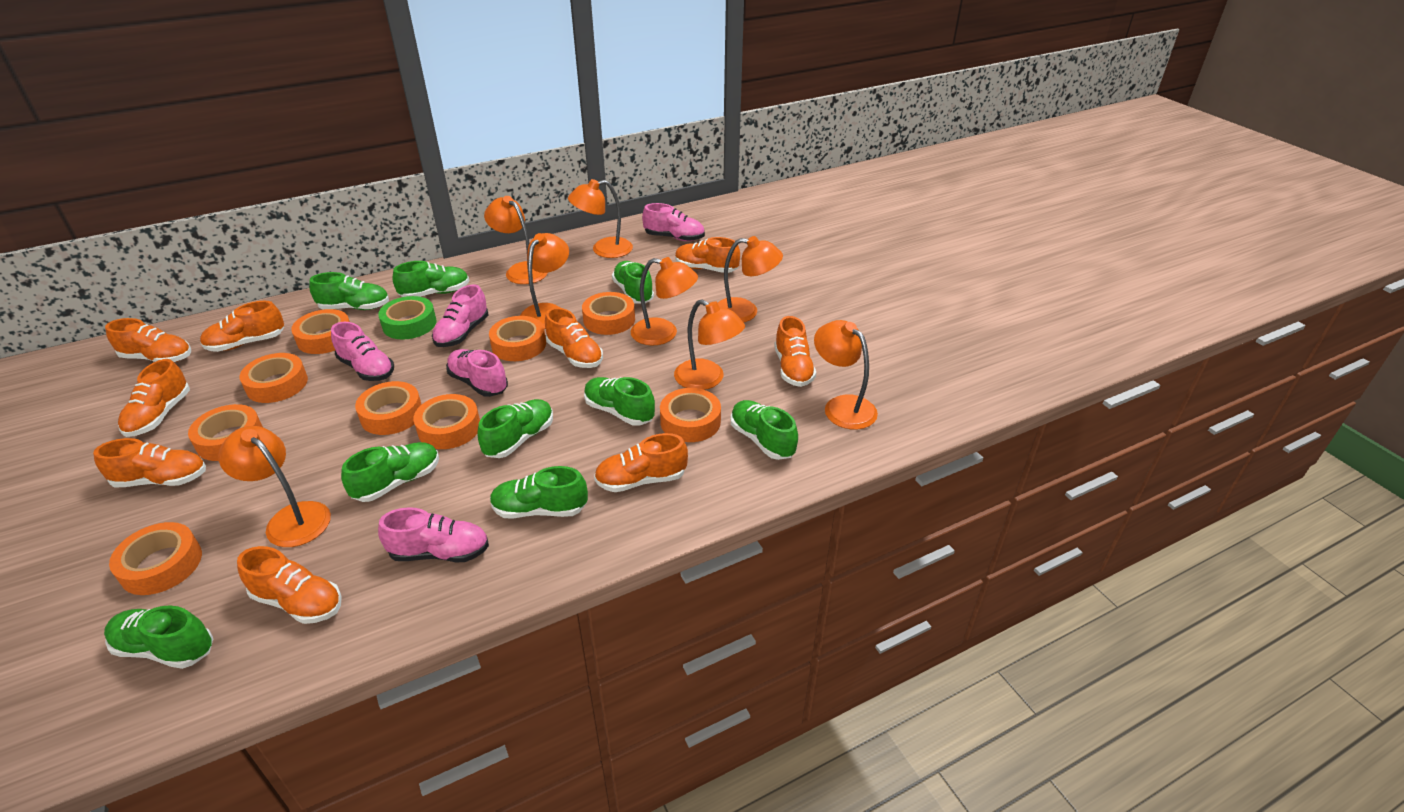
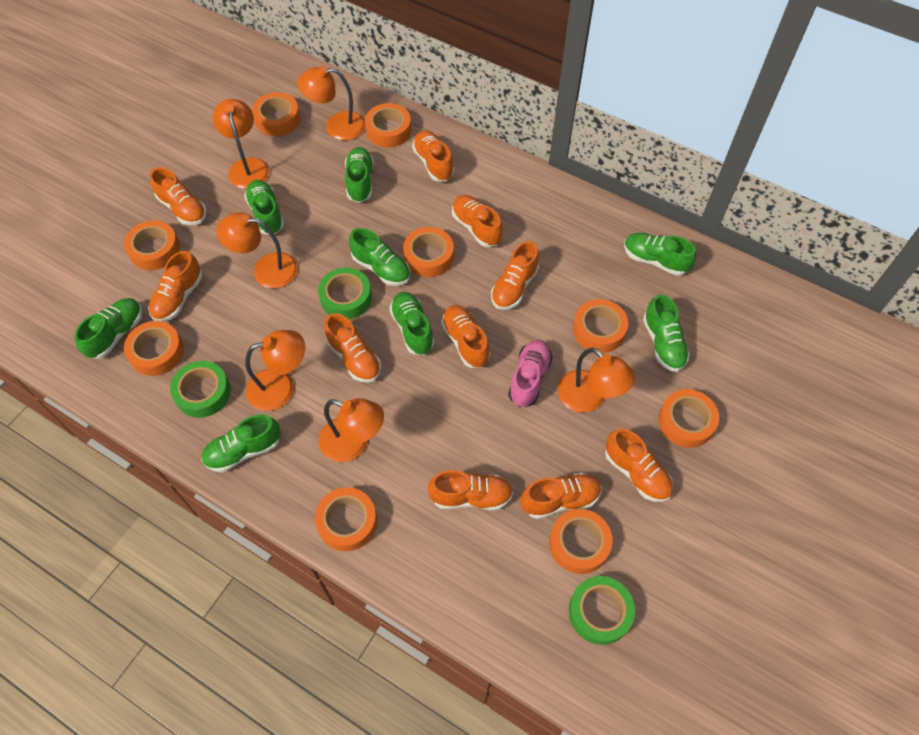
green shoe: 9 -> 8
green tape: 1 -> 3
orange lamp: 8 -> 6
orange shoe: 9 -> 10
pink shoe: 5 -> 1

